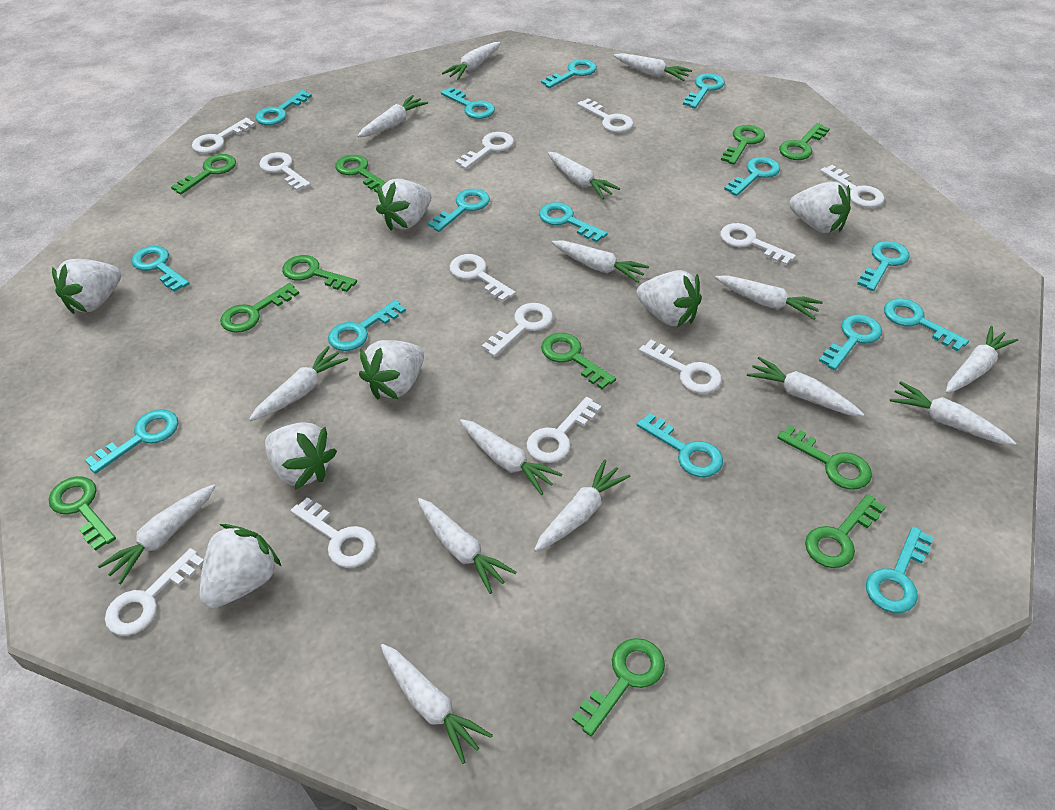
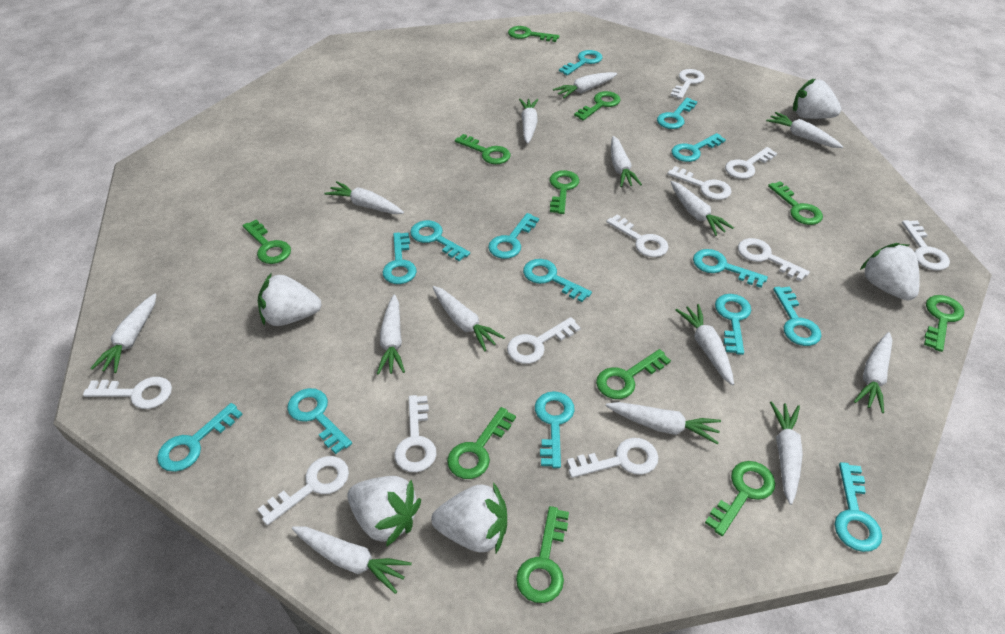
turquoise key: 15 -> 14
white carrot: 15 -> 14
white key: 12 -> 11
white strawberry: 7 -> 5

